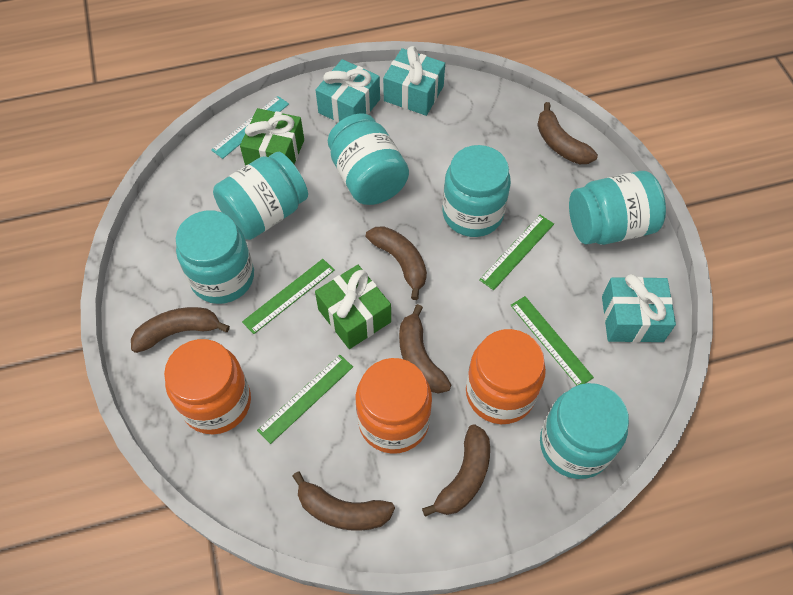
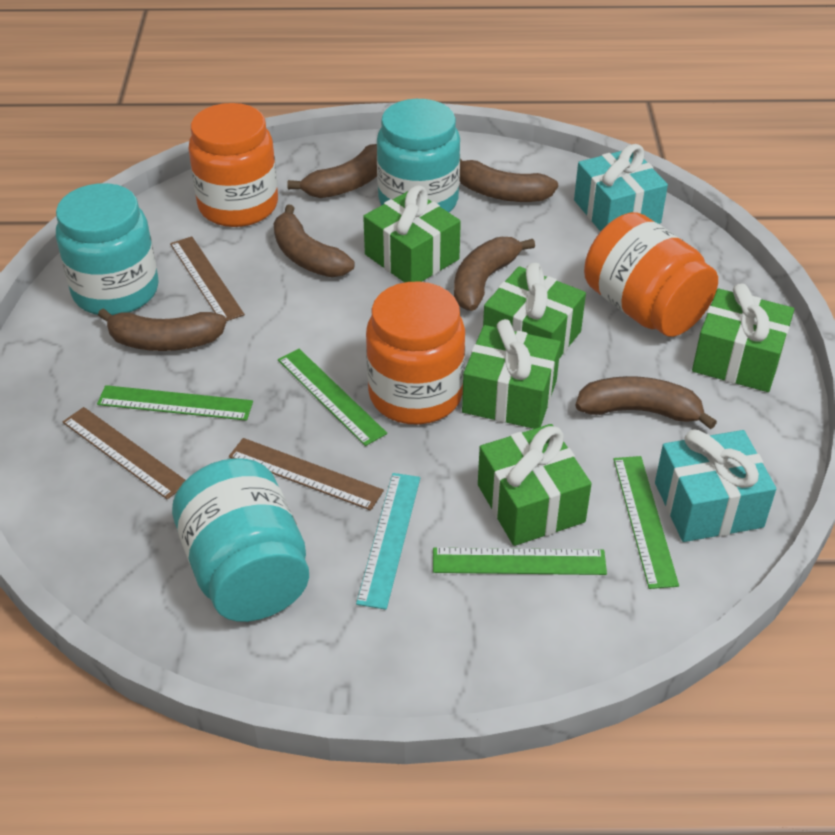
brown ruler: 0 -> 3
green gift: 2 -> 5
turquoise gift: 3 -> 2
turquoise jar: 6 -> 3

